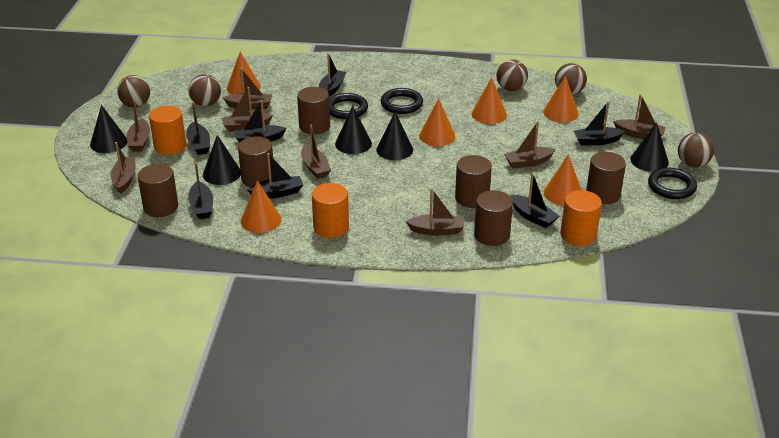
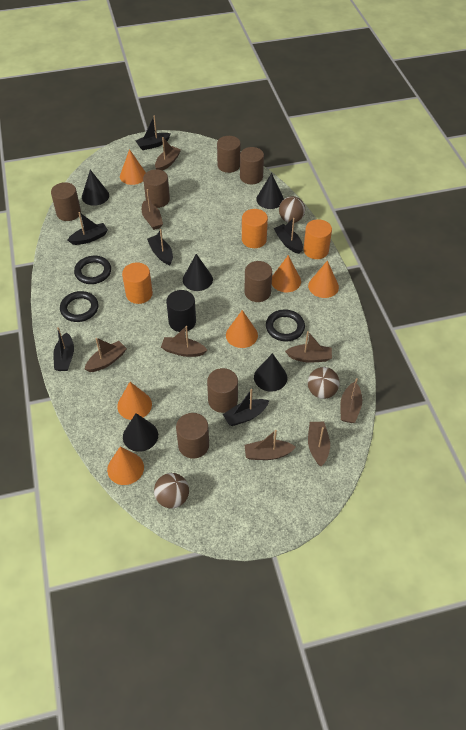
black boat: 7 -> 6
black cylinder: 0 -> 1
brown ball: 5 -> 3
brown cylinder: 6 -> 7

